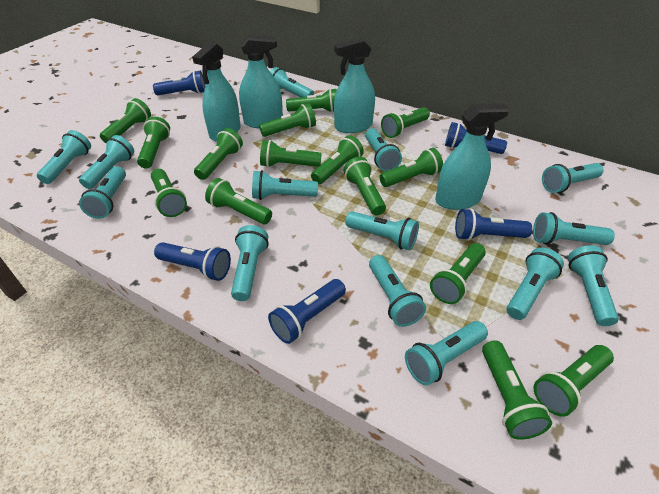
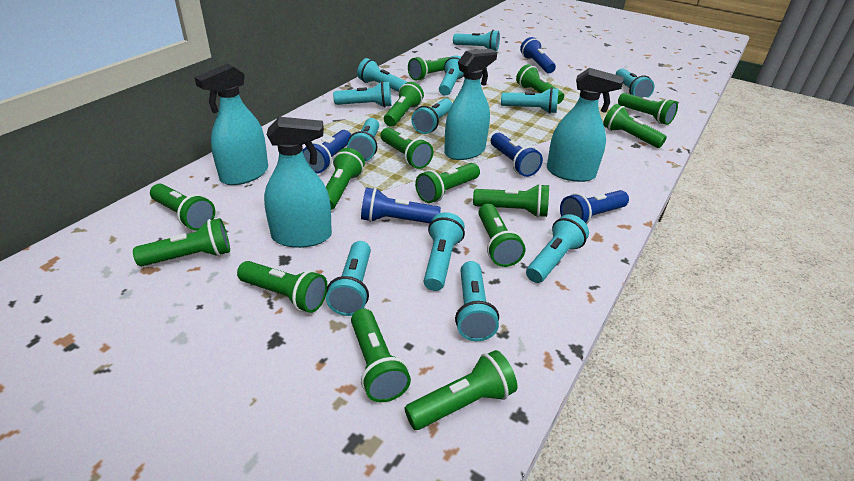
turquoise flashlight: 14 -> 12

